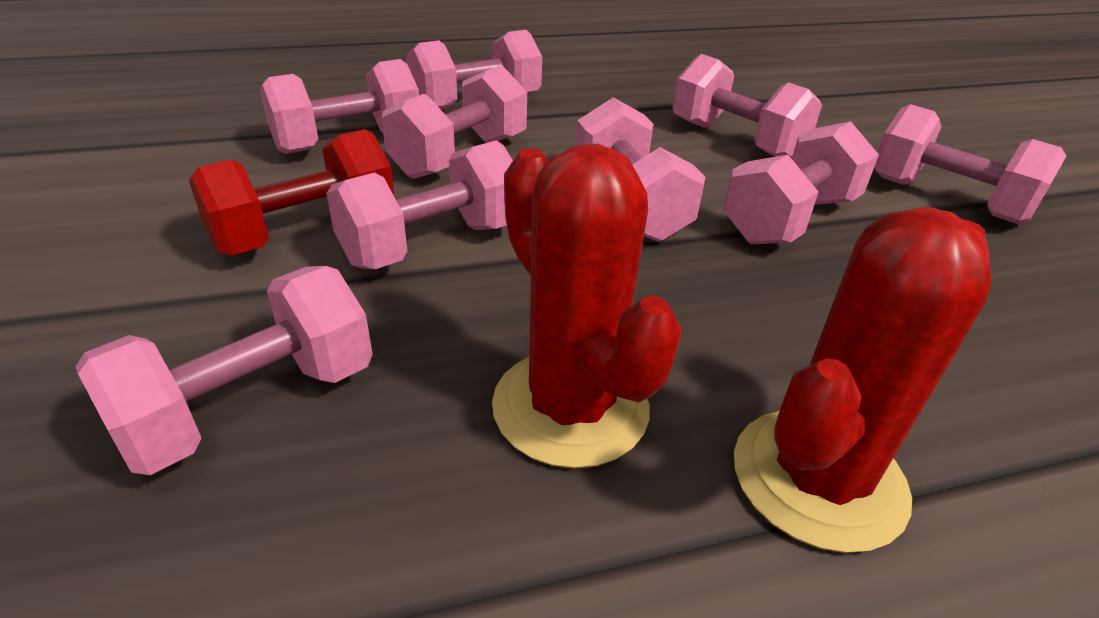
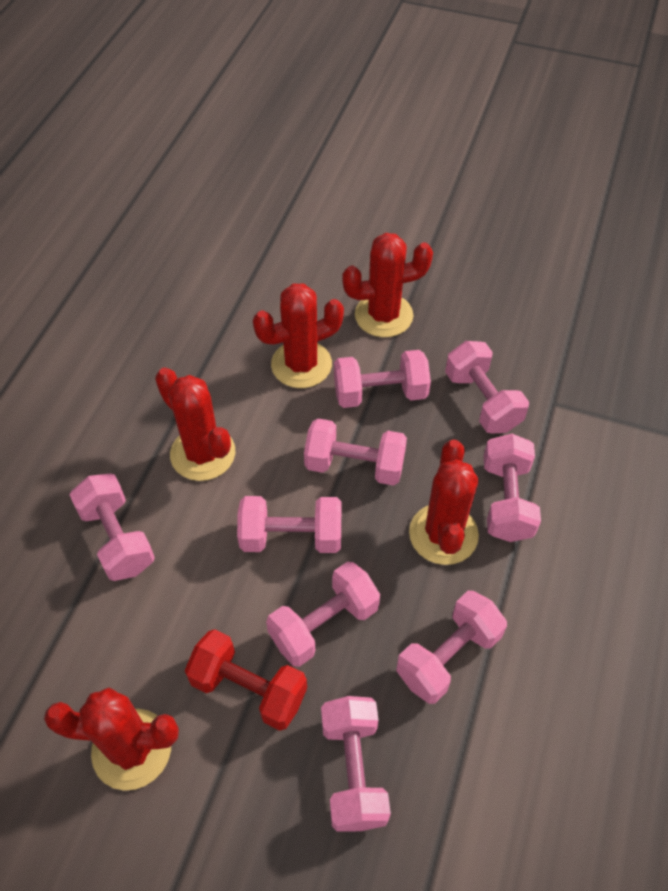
red cactus: 2 -> 5

